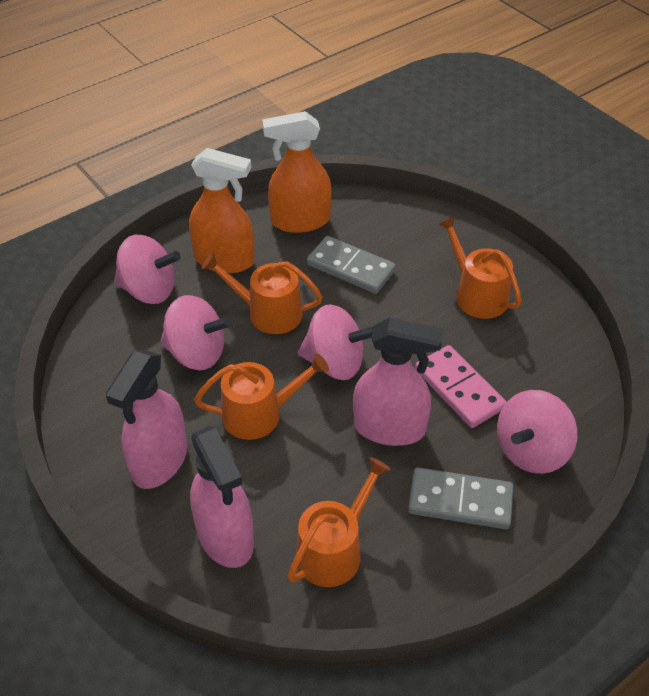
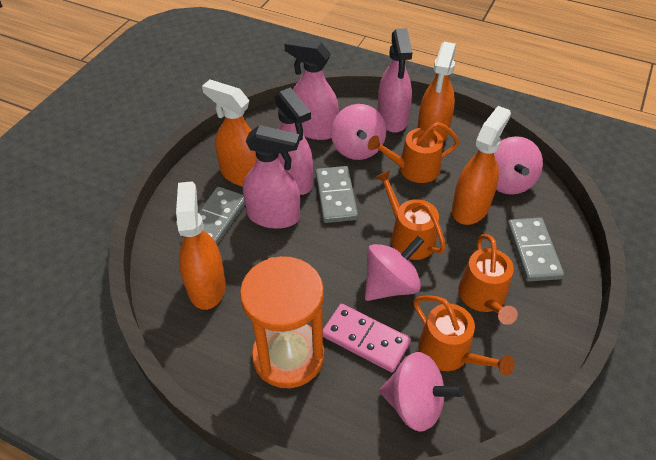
grey domino: 2 -> 3
orange hourglass: 0 -> 1
orange spray bottle: 2 -> 4
pink spray bottle: 3 -> 4

